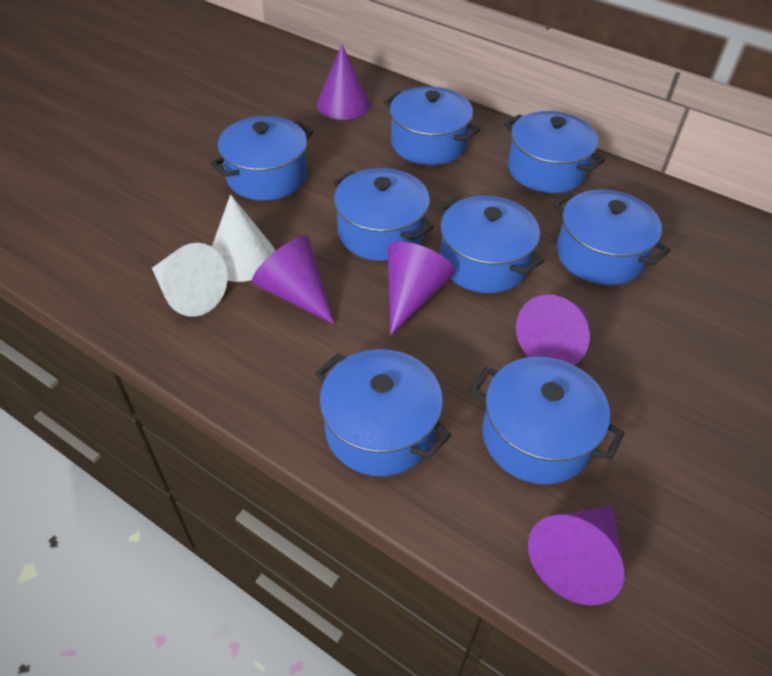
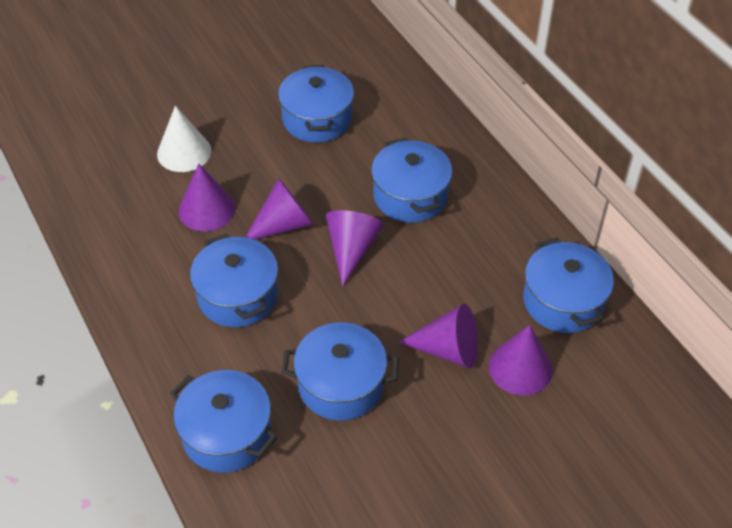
blue pot: 8 -> 6
white cone: 2 -> 1

